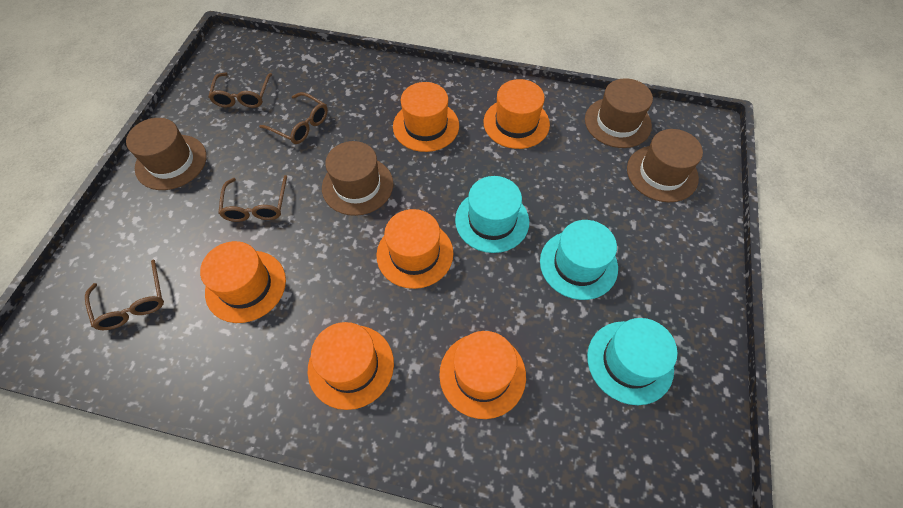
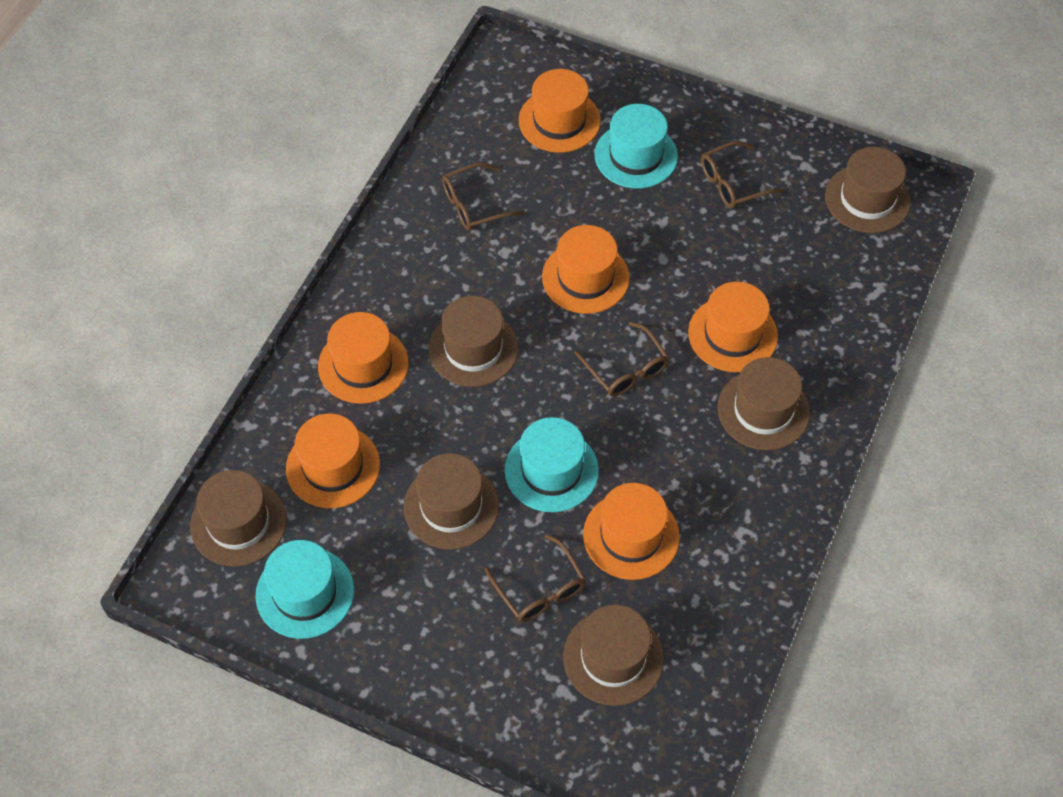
brown hat: 4 -> 6

